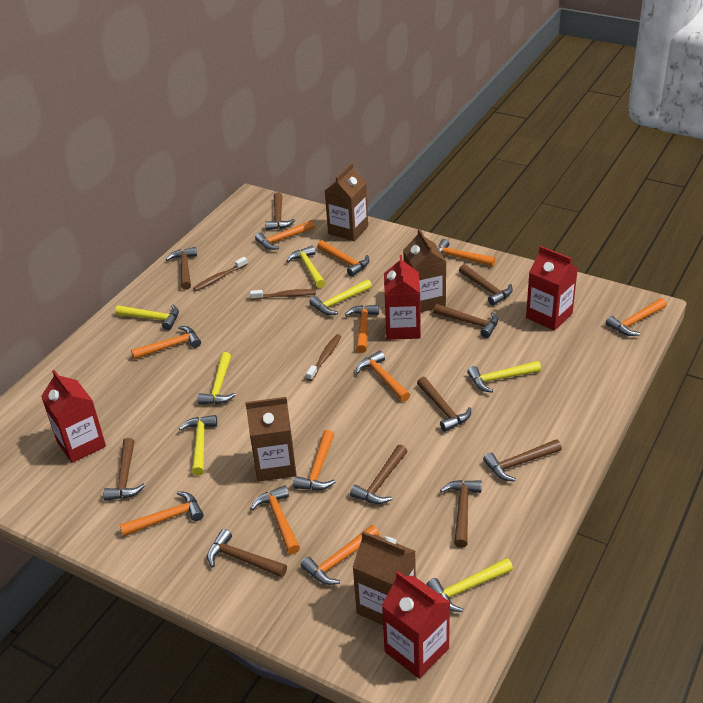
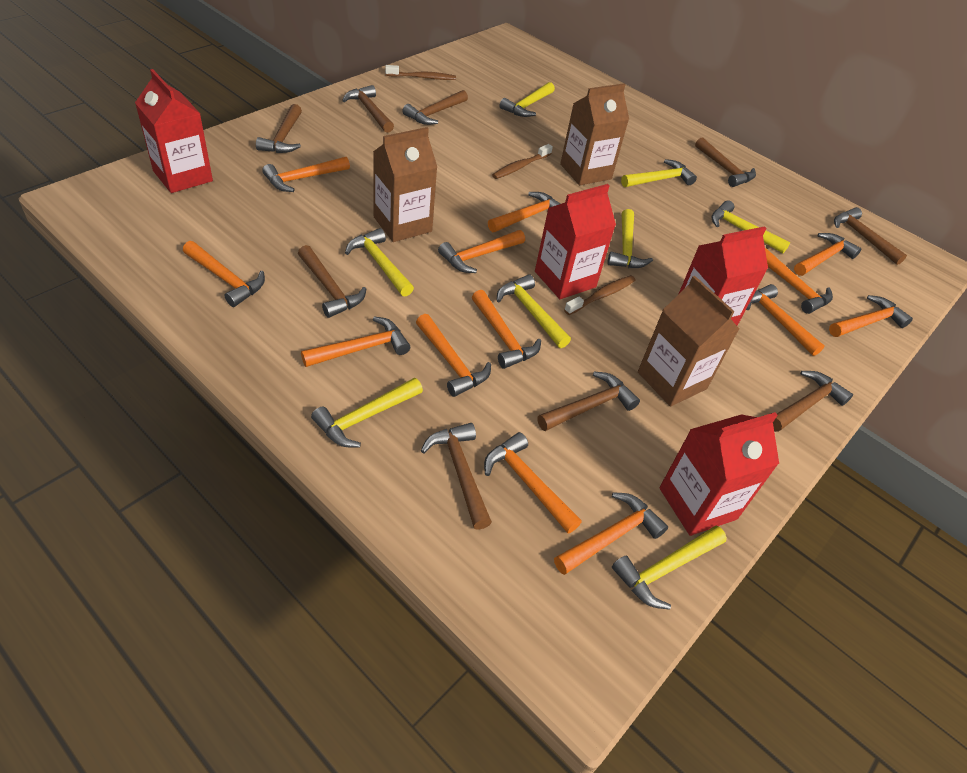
brown carton: 4 -> 3
brown hammer: 10 -> 9
orange hammer: 11 -> 13
yellow hammer: 7 -> 8

